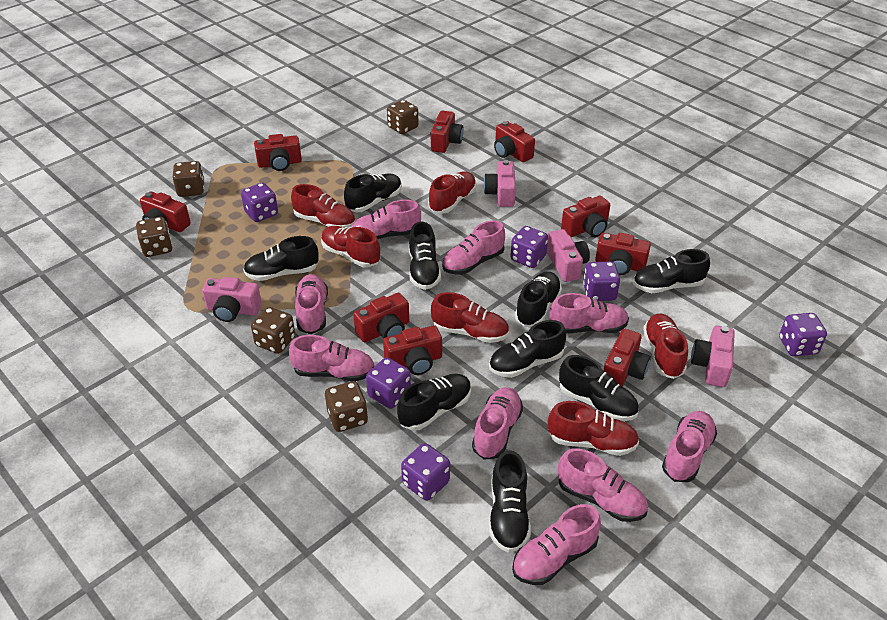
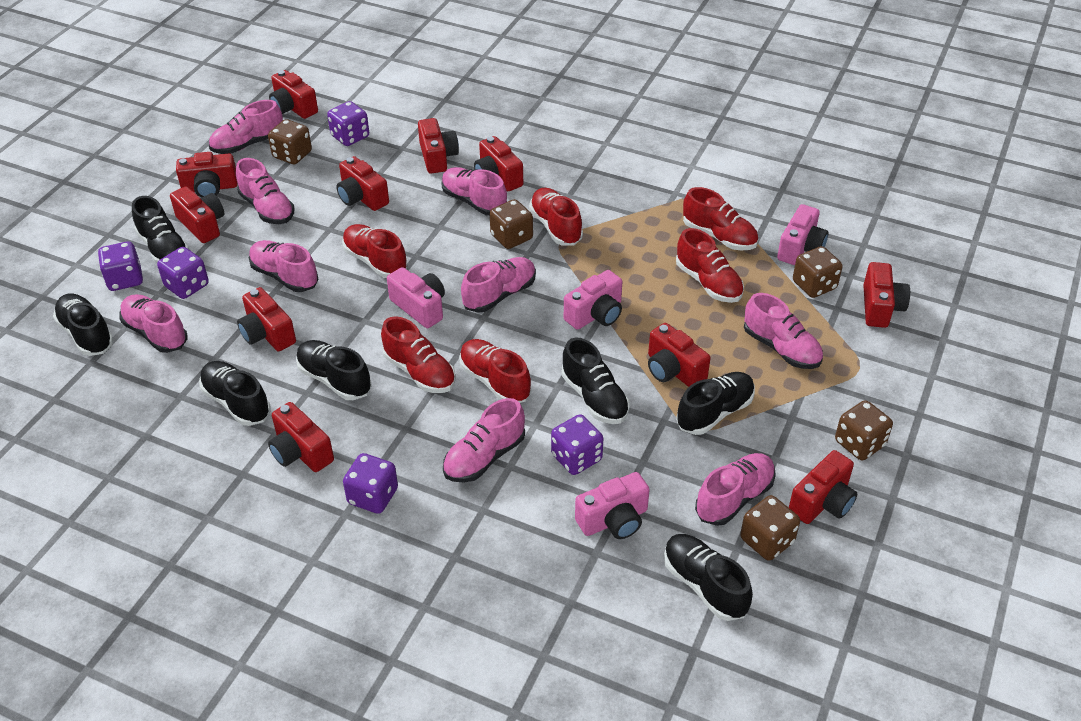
black shoe: 9 -> 7
purple dice: 6 -> 5
red camera: 9 -> 11

